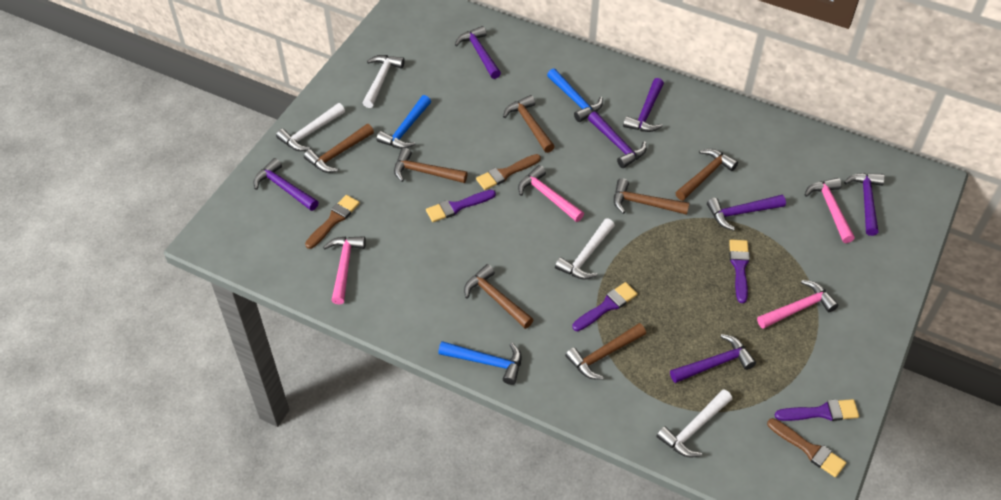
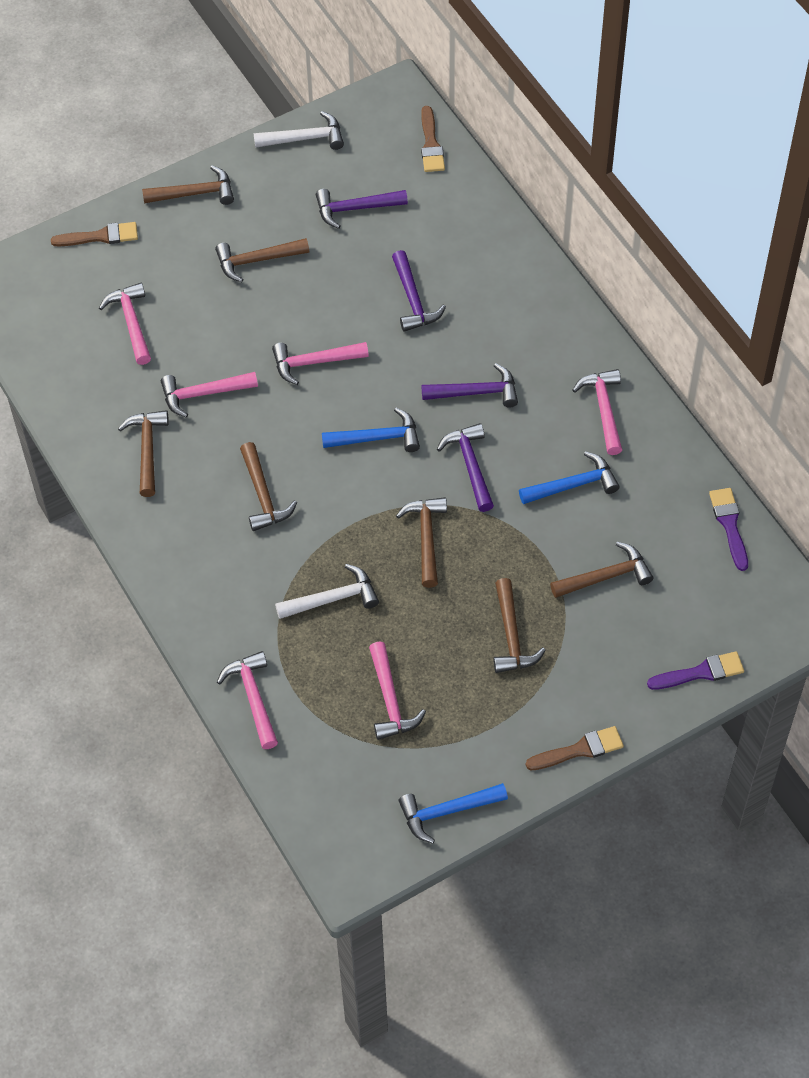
pink hammer: 4 -> 6
purple brush: 4 -> 2
purple hammer: 7 -> 4
white hammer: 4 -> 2

